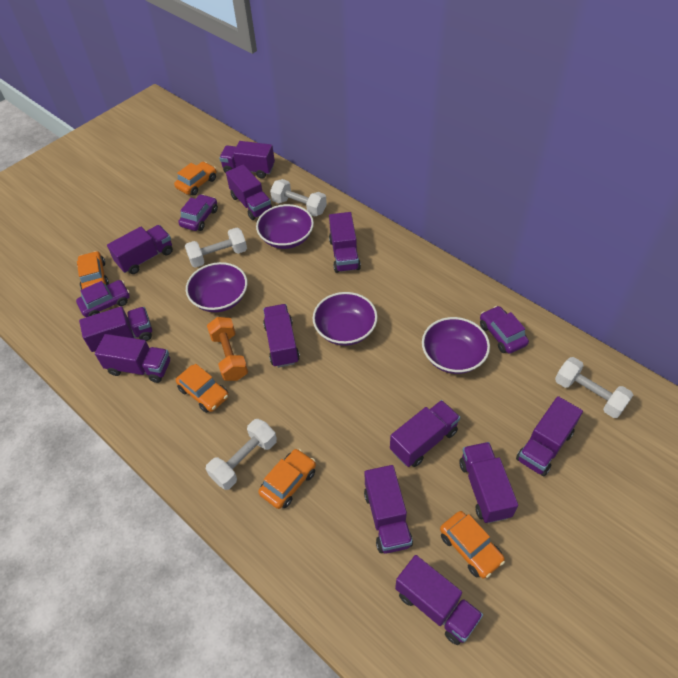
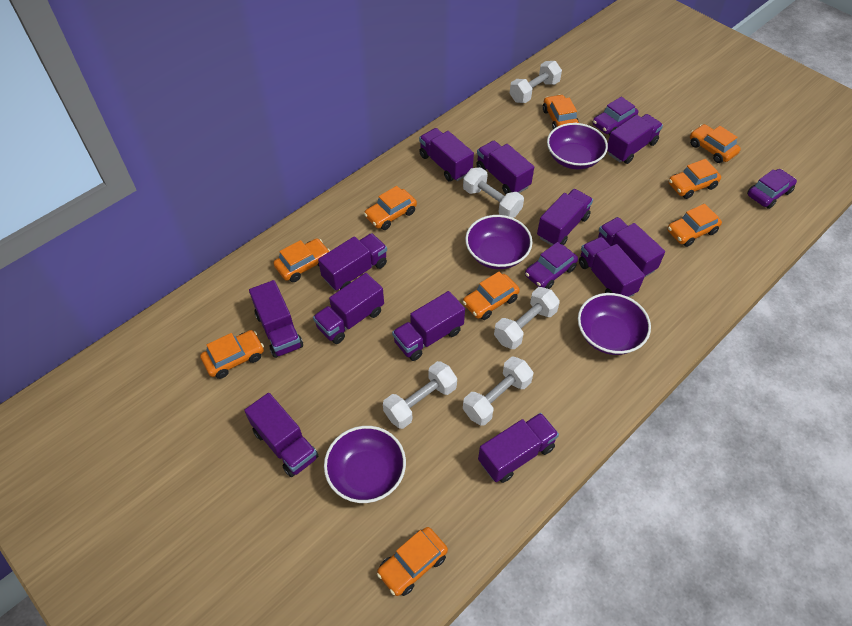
orange car: 5 -> 9
orange dumbbell: 1 -> 0
white dumbbell: 4 -> 5

